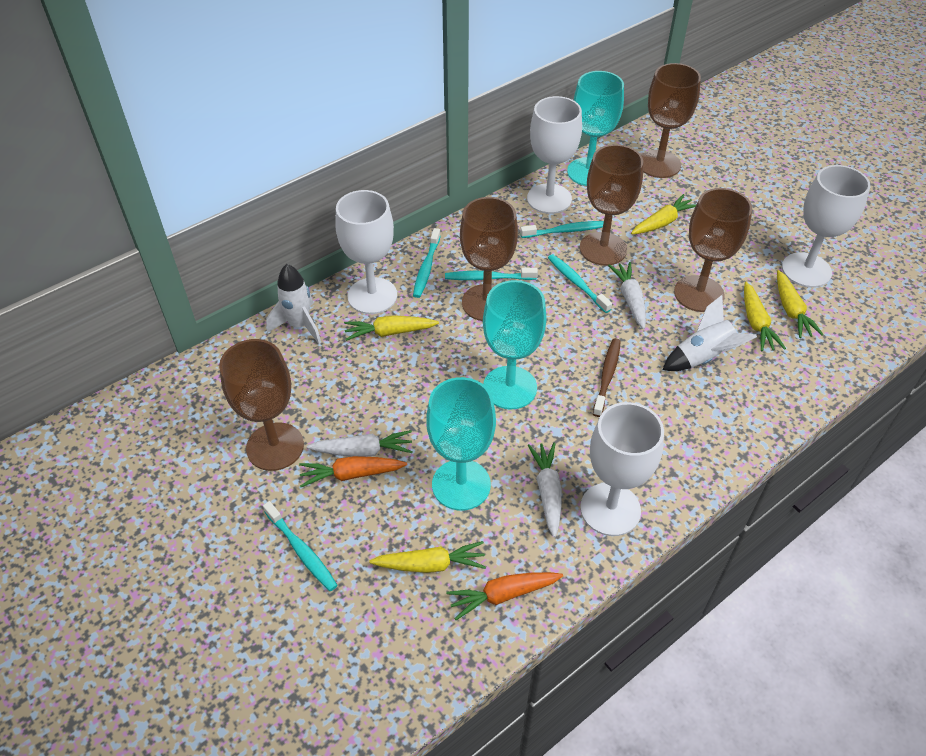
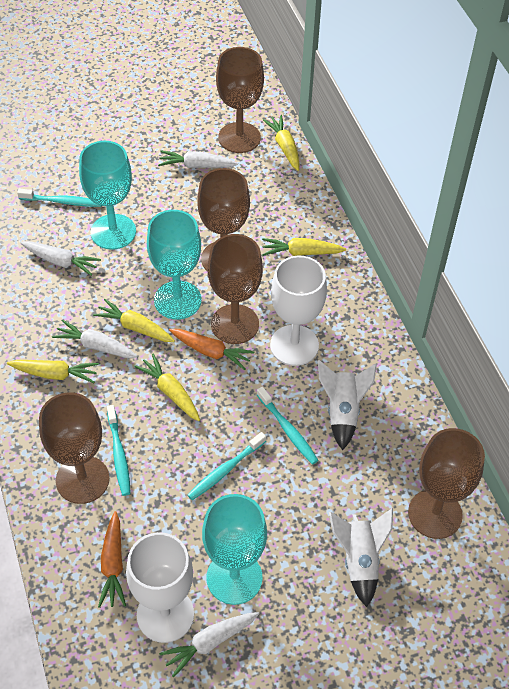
brown toothbrush: 1 -> 0
turquoise toothbrush: 5 -> 4
white carrot: 3 -> 4
white goblet: 4 -> 2

